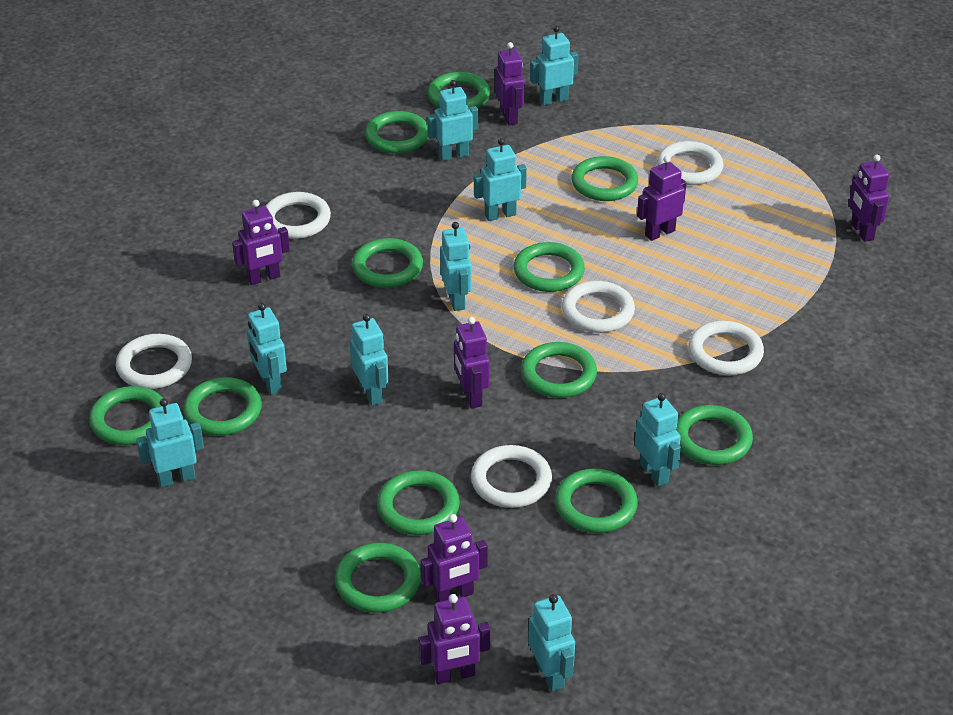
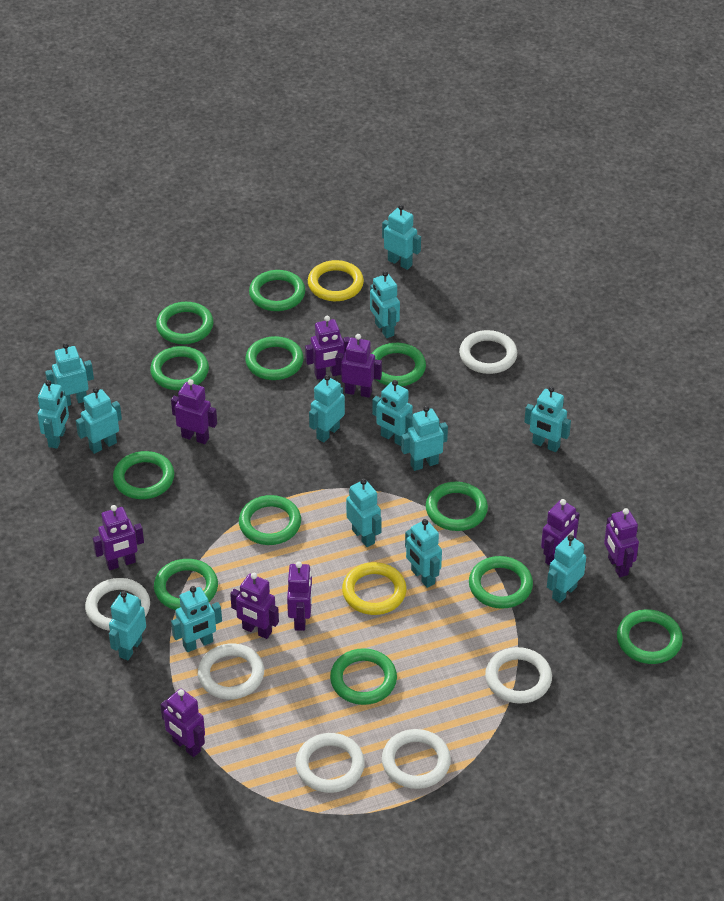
purple robot: 7 -> 9
turquoise robot: 9 -> 14
yellow ring: 0 -> 2

